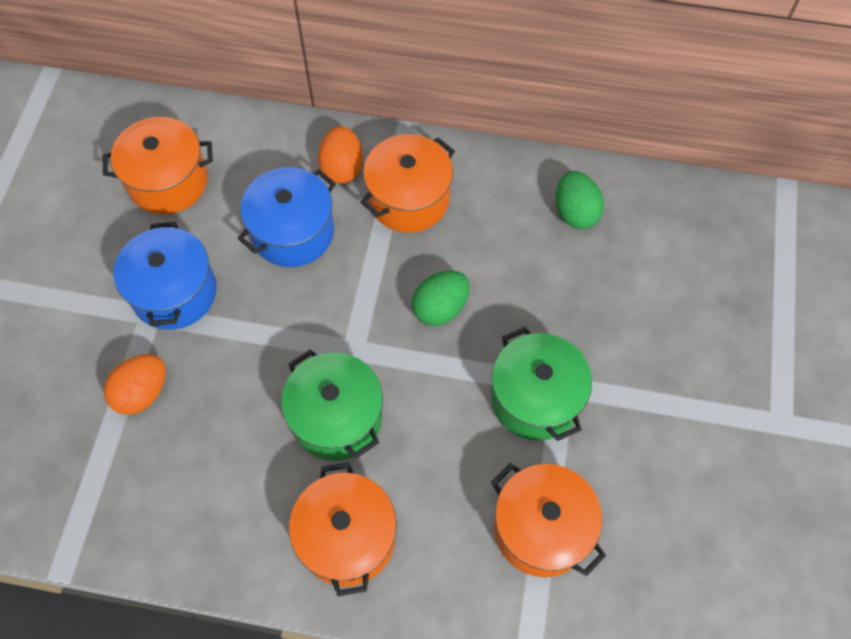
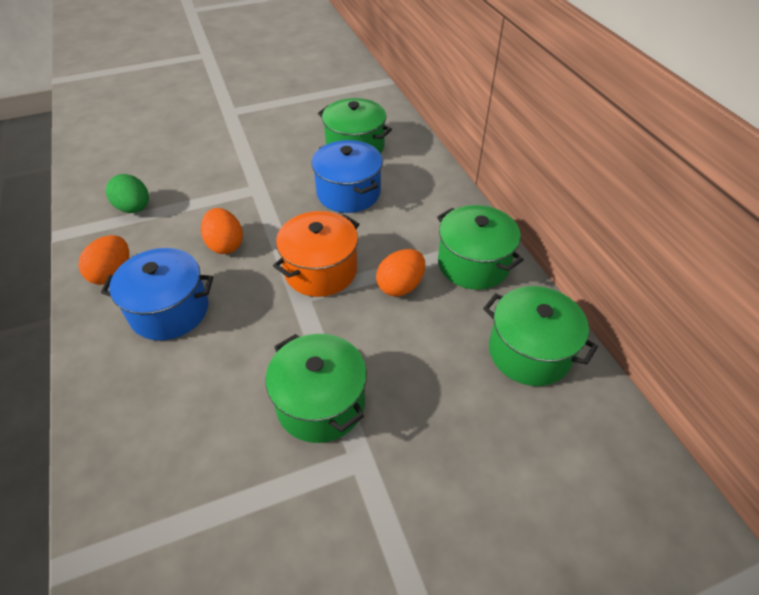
green egg: 2 -> 1
green pot: 2 -> 4
orange egg: 2 -> 3
orange pot: 4 -> 1

